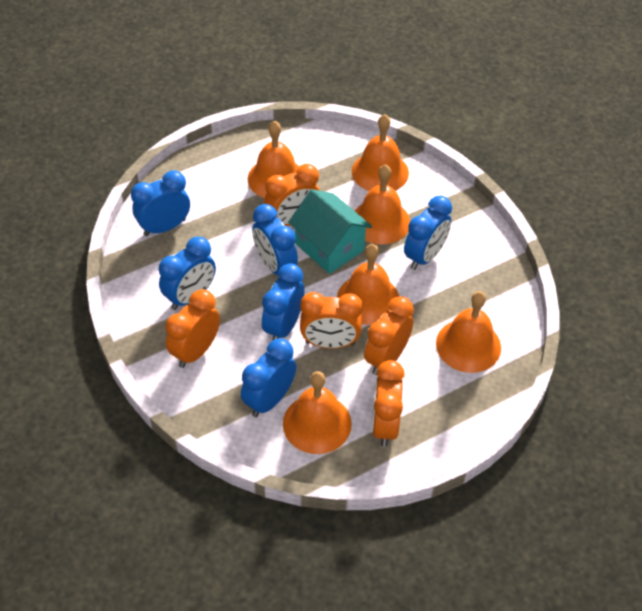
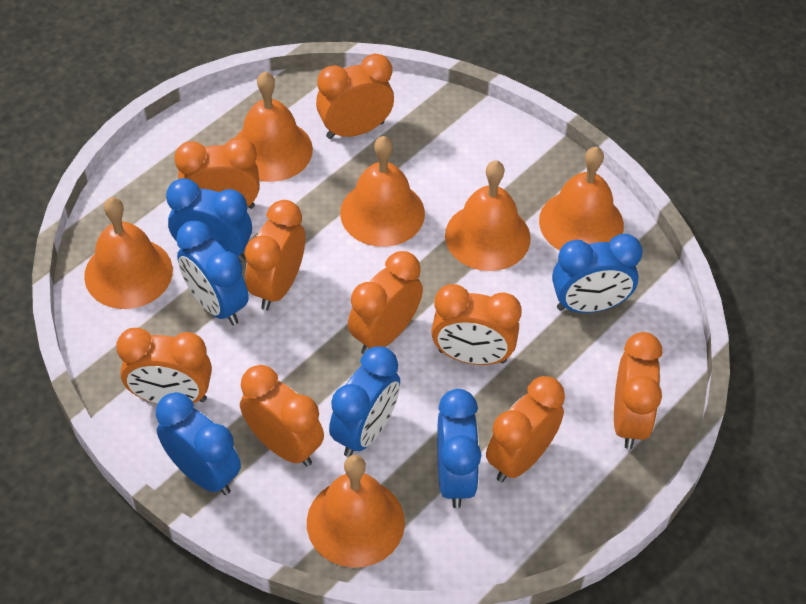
orange clock: 5 -> 9
turquoise house: 1 -> 0

